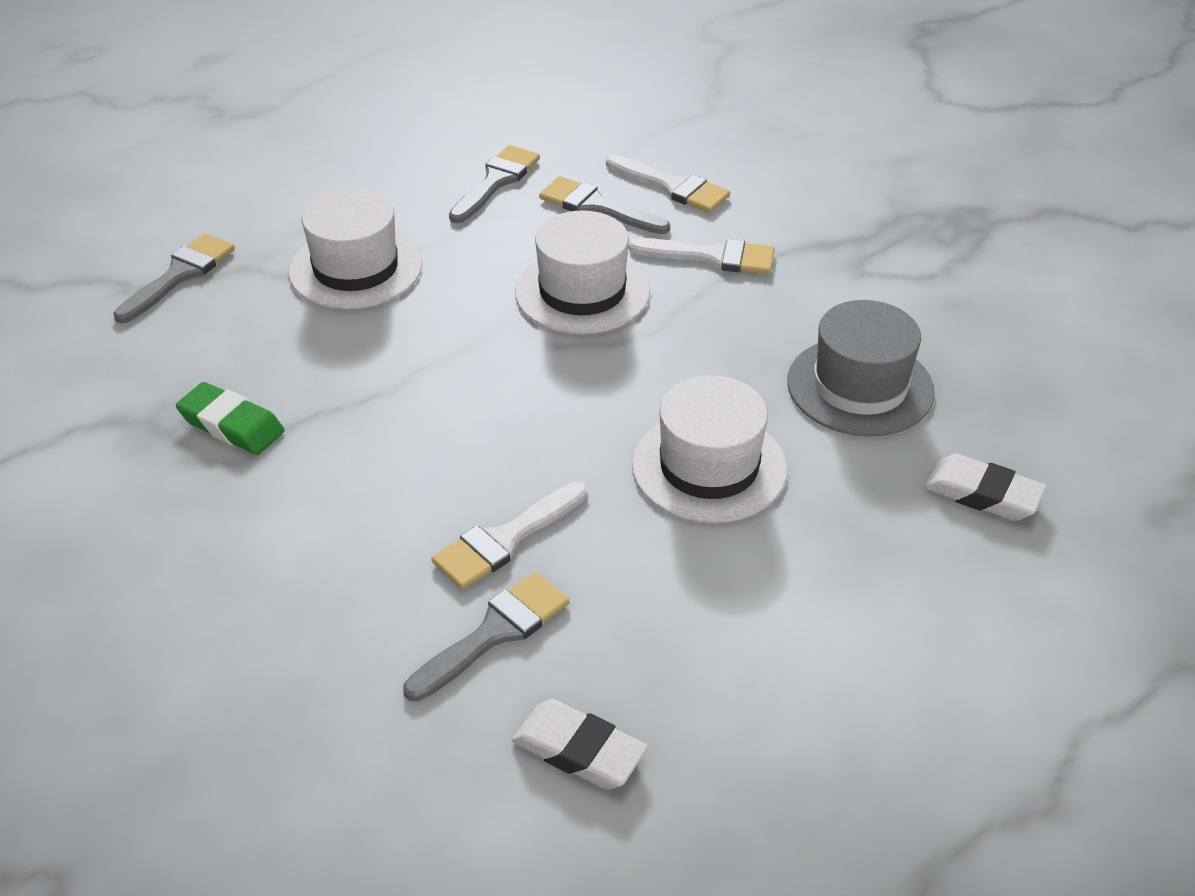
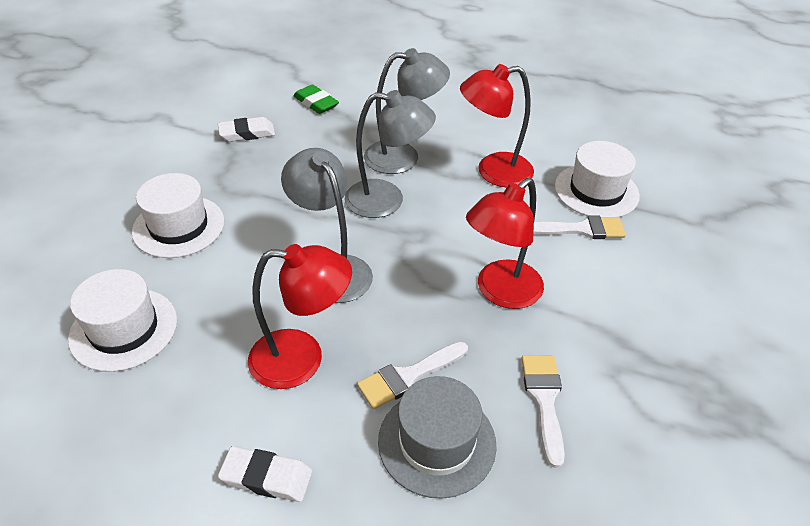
grey brush: 4 -> 0
grey lamp: 0 -> 3
red lamp: 0 -> 3

